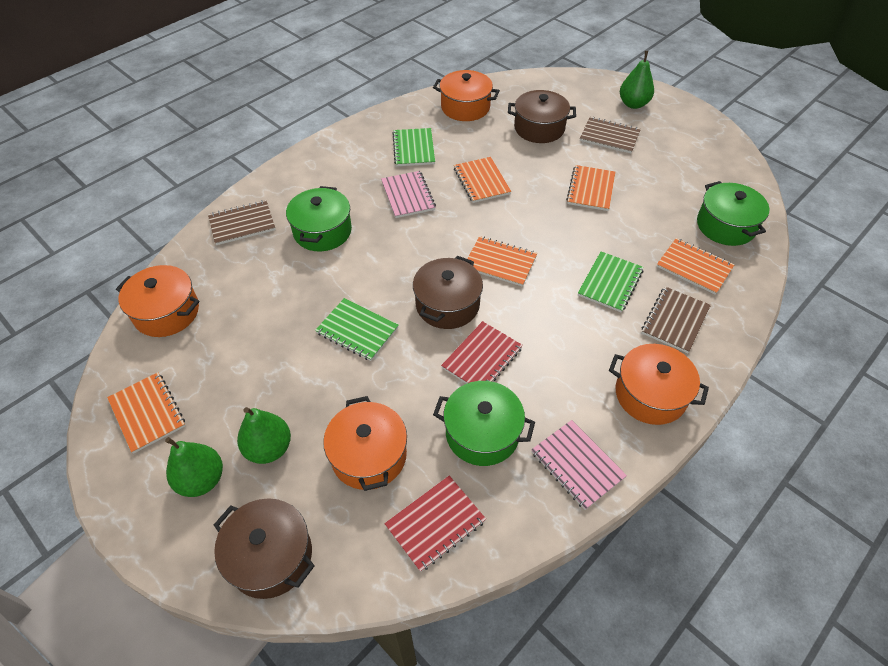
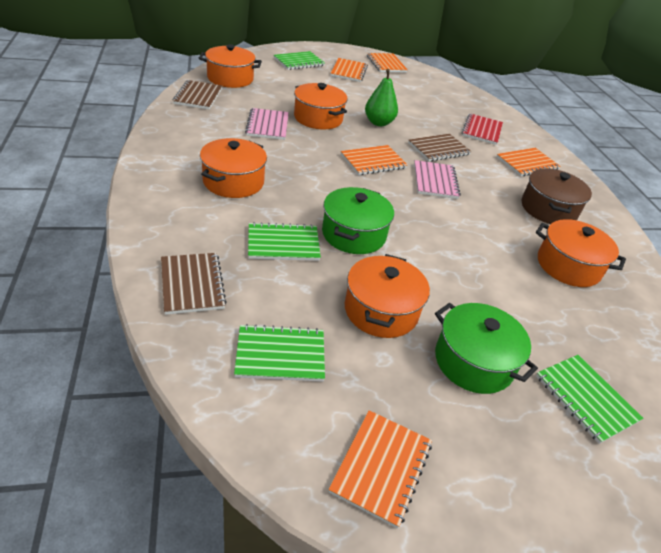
brown pot: 3 -> 1
green notebook: 3 -> 4
green pear: 3 -> 1
green pot: 3 -> 2
orange pot: 4 -> 5
red notebook: 2 -> 1

